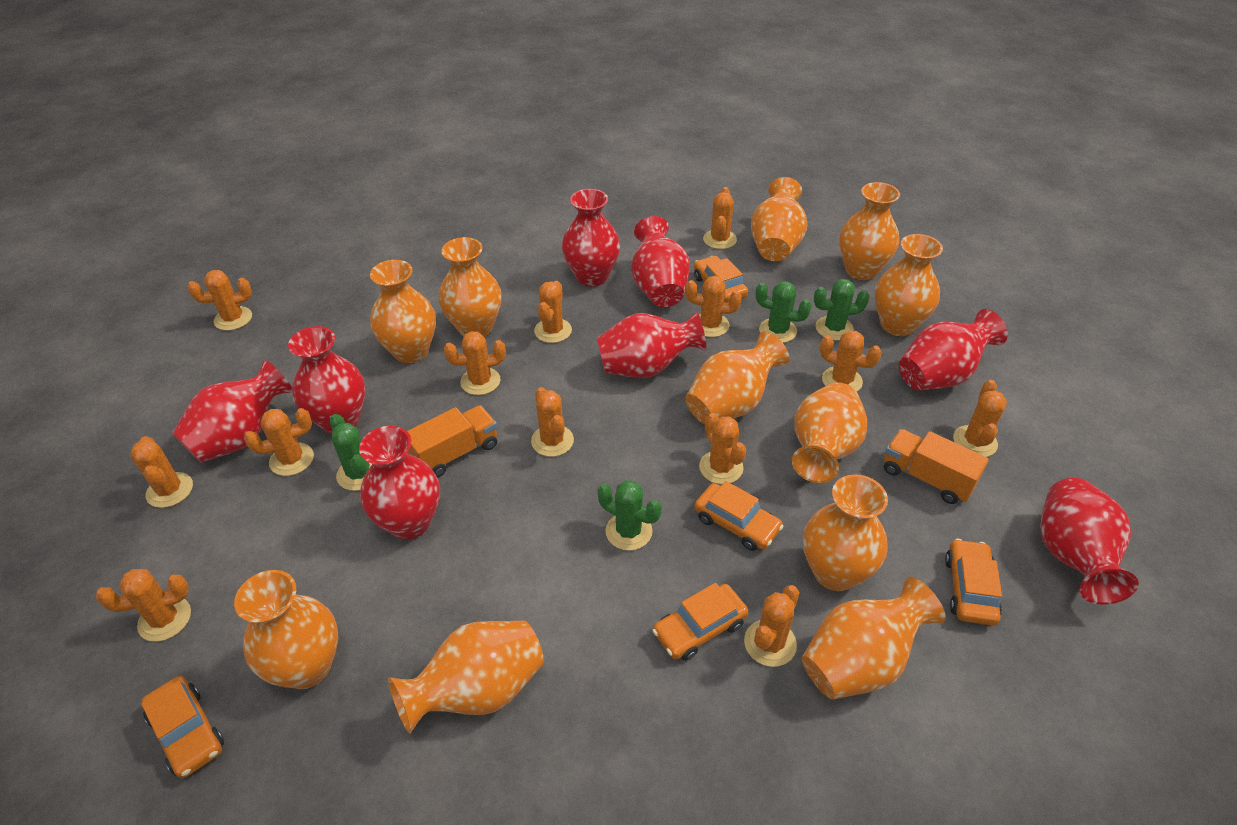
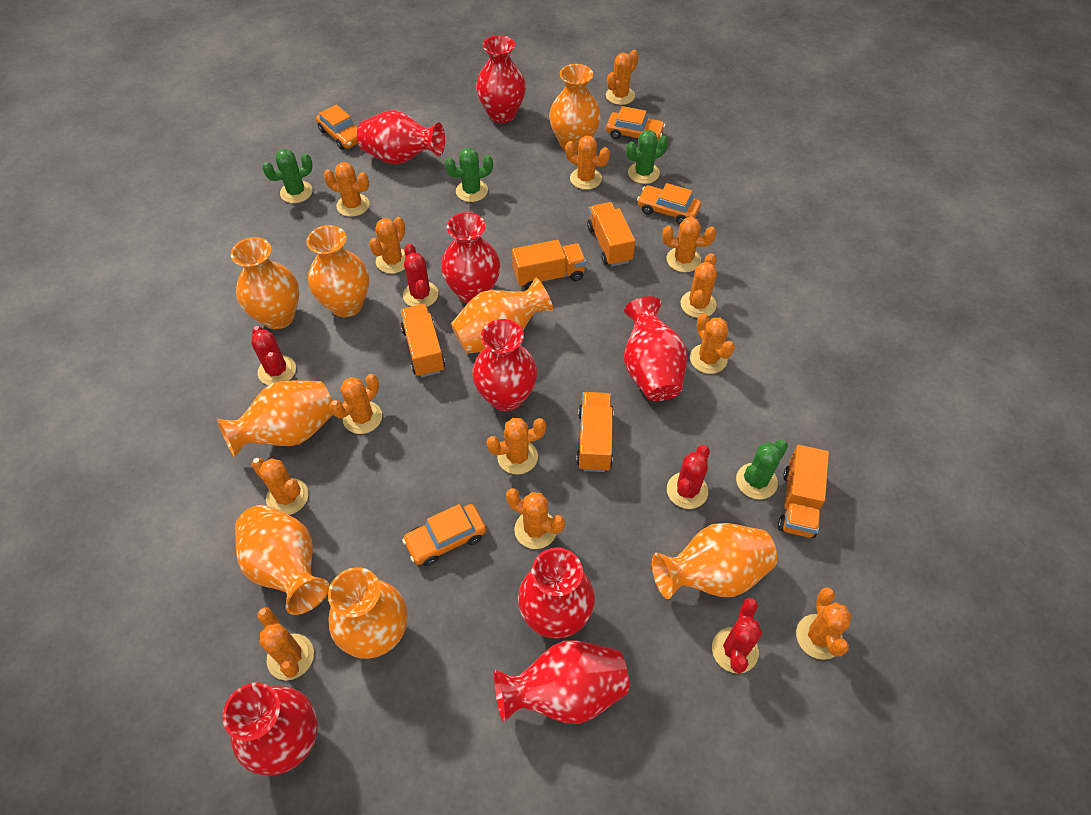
orange car: 5 -> 4
orange truck: 2 -> 5
orange vase: 11 -> 8
red cactus: 0 -> 4

